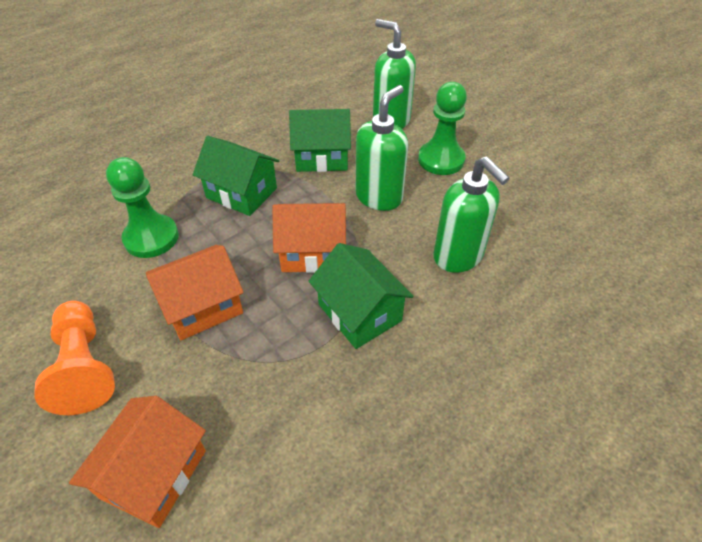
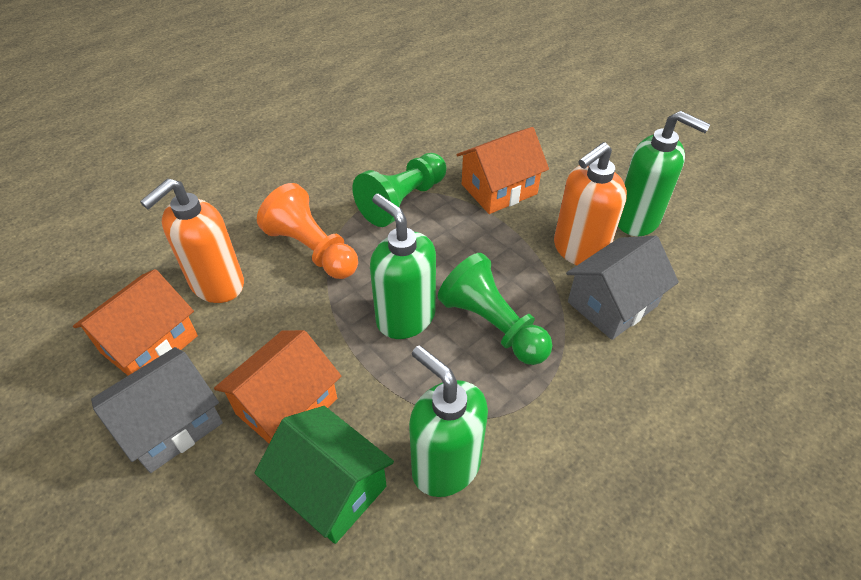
green house: 3 -> 1
grey house: 0 -> 2
orange soap dispenser: 0 -> 2

